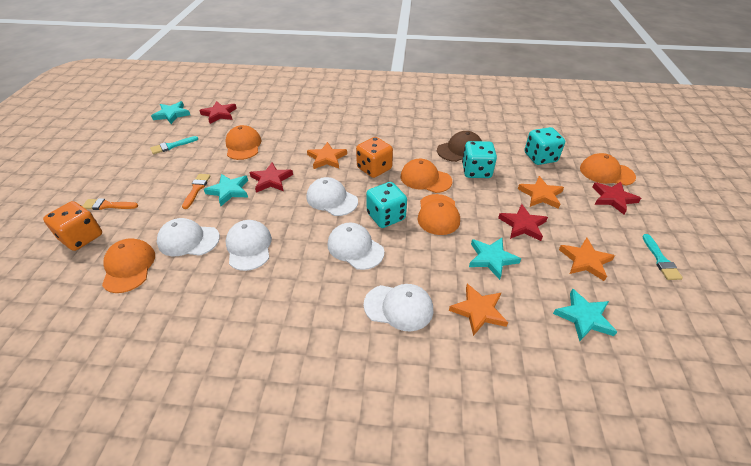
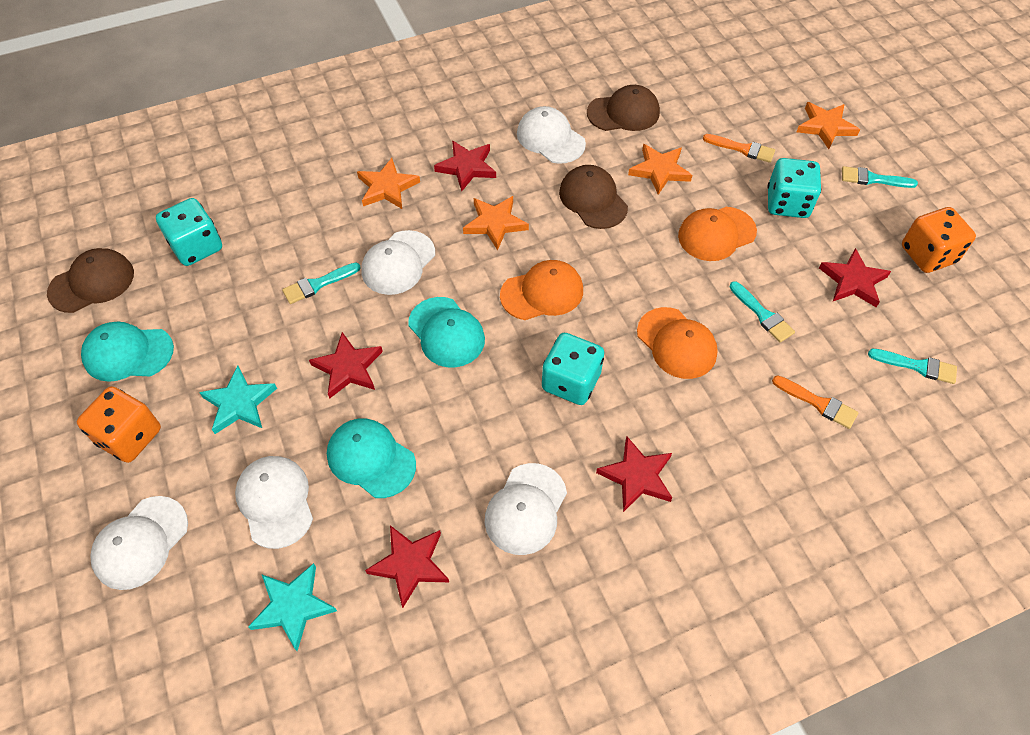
brown cap: 1 -> 3
orange cap: 5 -> 3
red star: 4 -> 5
turquoise brush: 2 -> 4
turquoise cap: 0 -> 3
turquoise star: 4 -> 2

